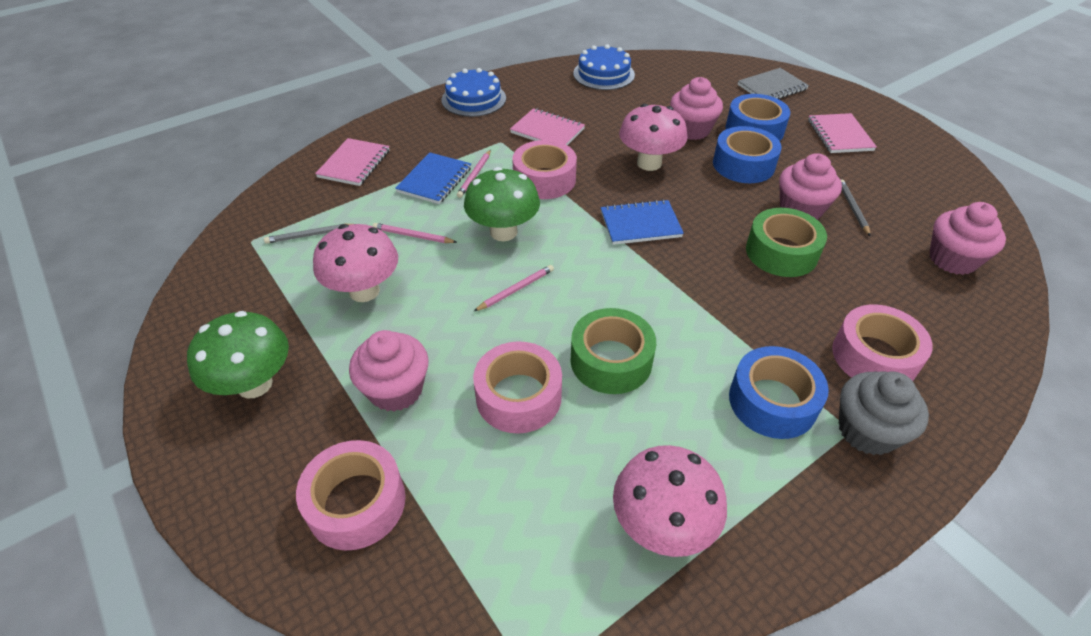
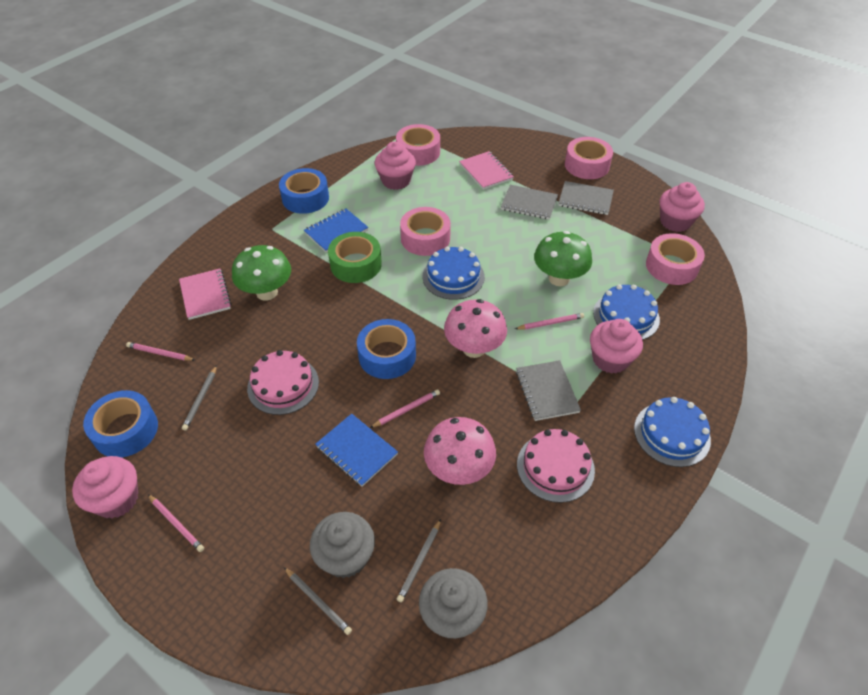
blue cake: 2 -> 3
green tape: 2 -> 1
grey cupcake: 1 -> 2
grey notebook: 1 -> 3
grey pencil: 2 -> 3
pink cake: 0 -> 2
pink mushroom: 3 -> 2
pink notebook: 3 -> 2
pink pencil: 3 -> 4

